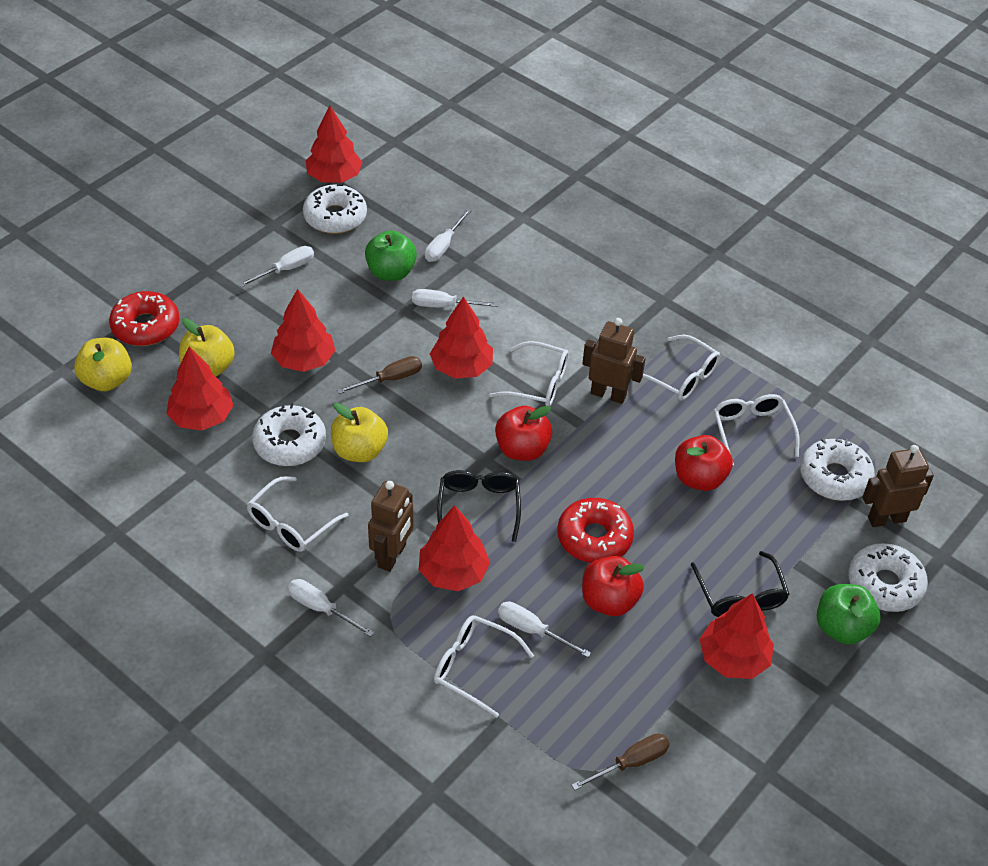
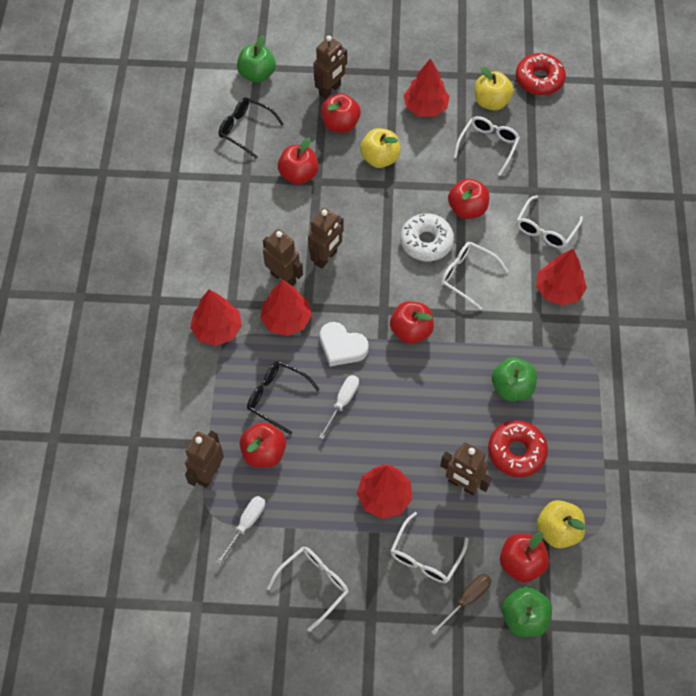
brown robot: 3 -> 5
brown screwdriver: 2 -> 1
green apple: 2 -> 3
red apple: 3 -> 6
red tree: 6 -> 5
white donut: 4 -> 1
white heart: 0 -> 1
white screwdriver: 5 -> 2

